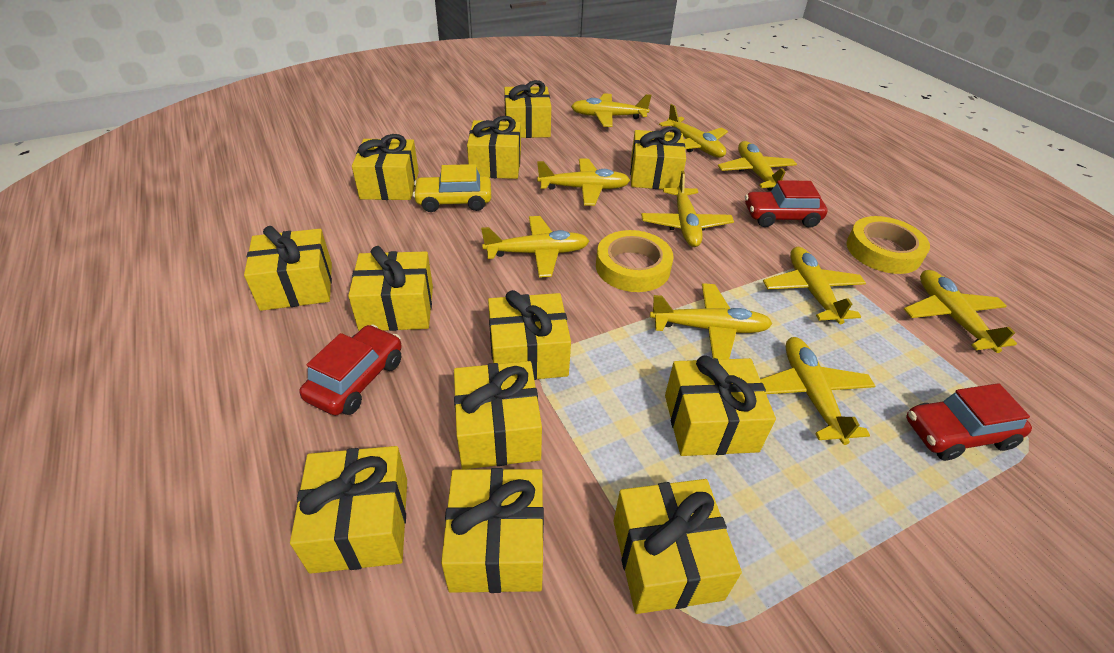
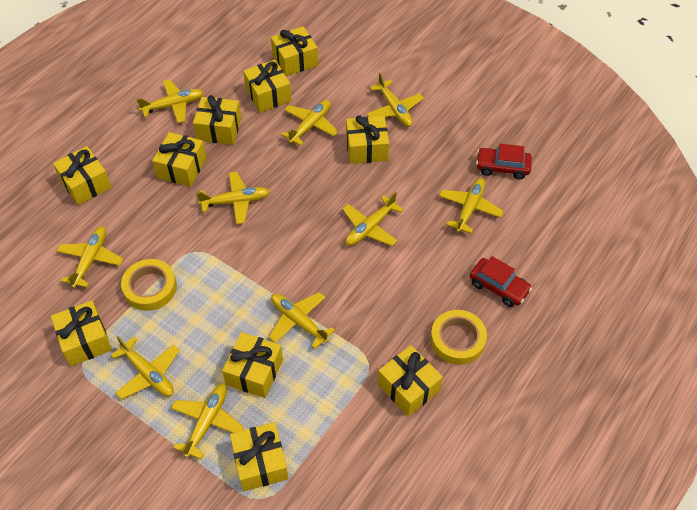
red car: 3 -> 2
yellow car: 1 -> 0
yellow gift: 12 -> 10

